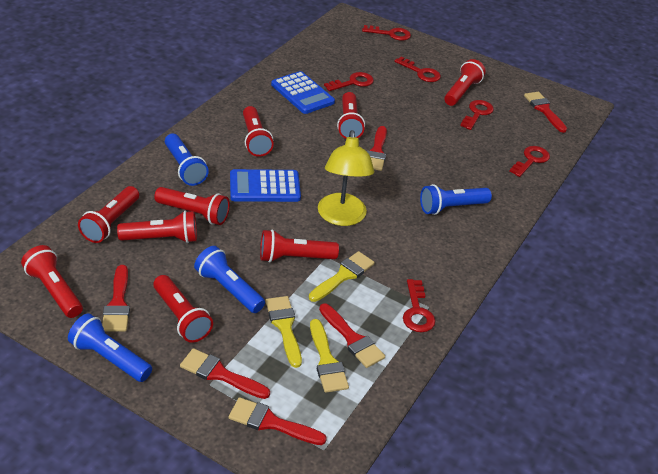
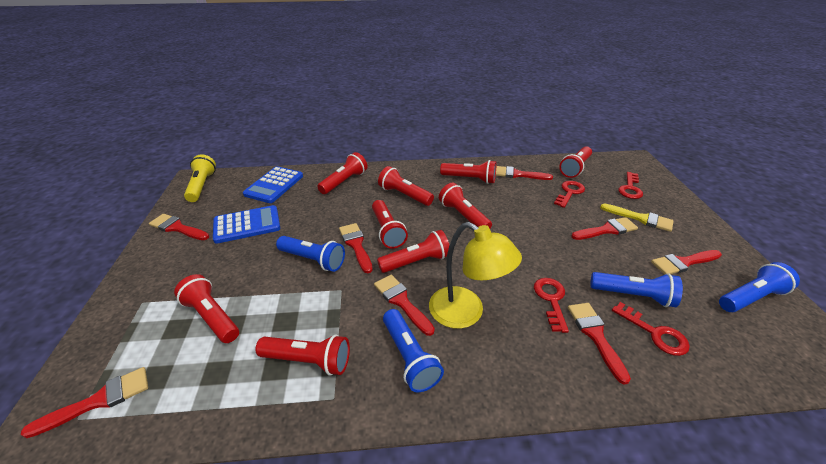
red brush: 6 -> 8
red key: 6 -> 4
yellow brush: 3 -> 1
yellow flashlight: 0 -> 1

